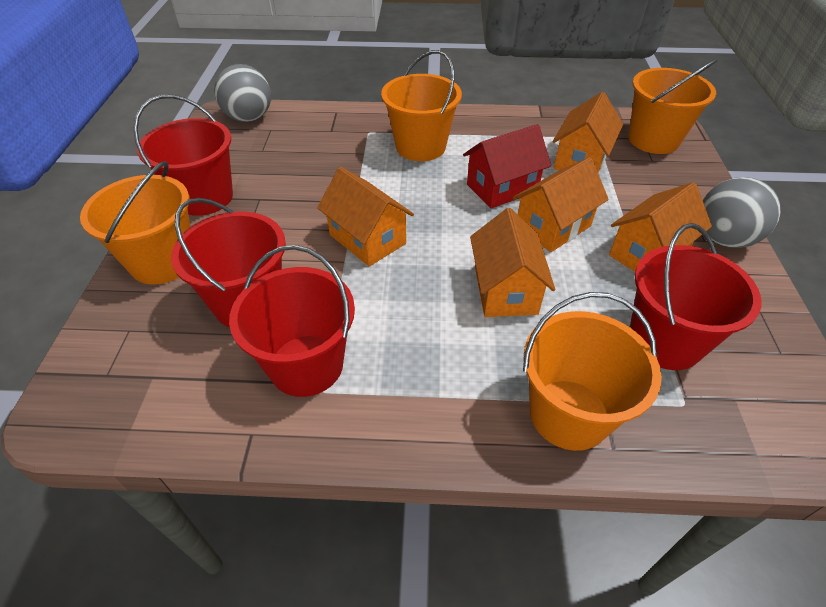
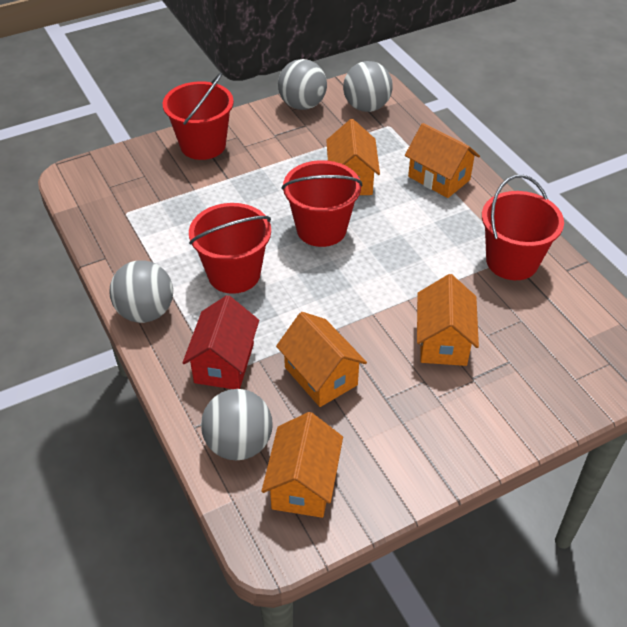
grey ball: 2 -> 4
orange bucket: 4 -> 0

